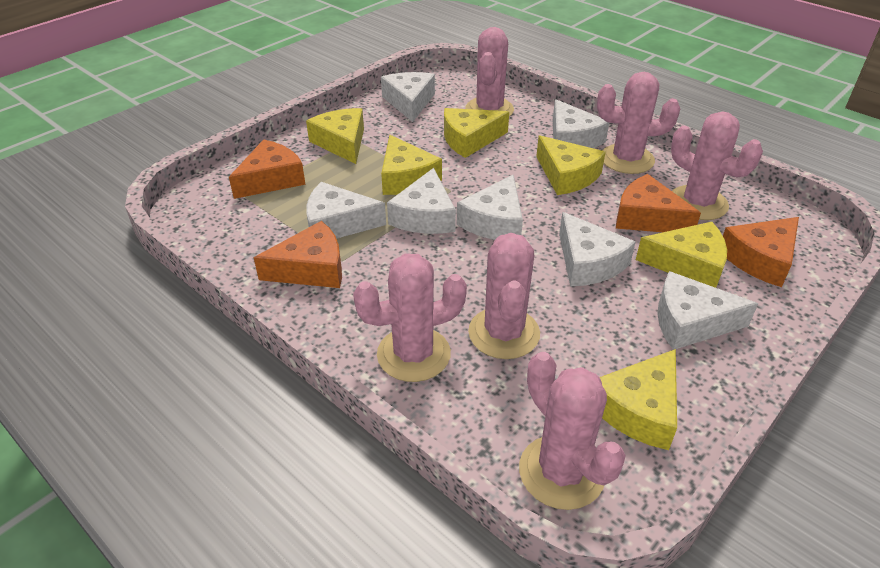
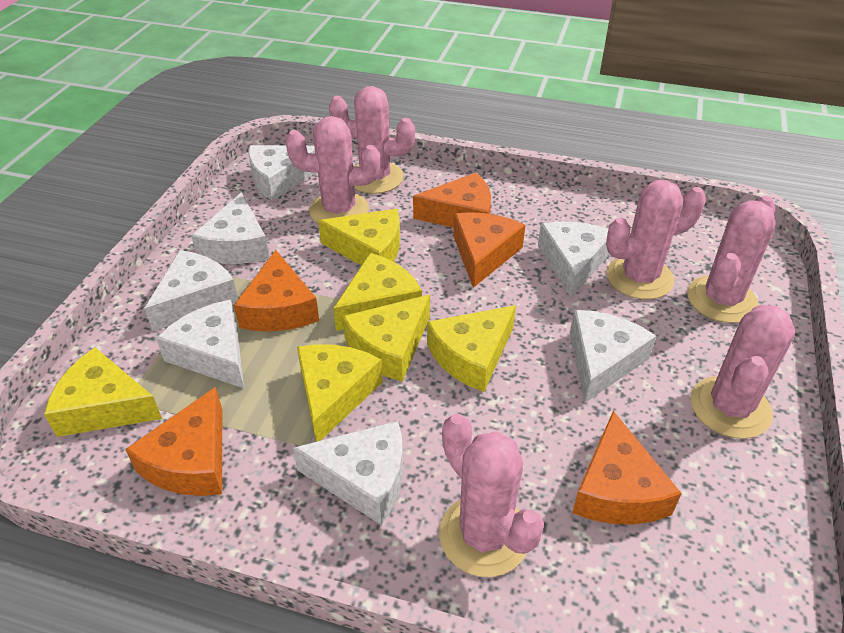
orange cheese: 4 -> 5

